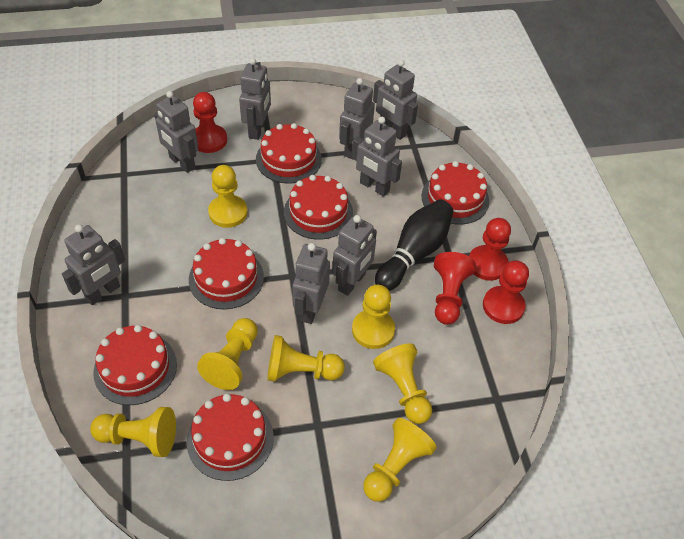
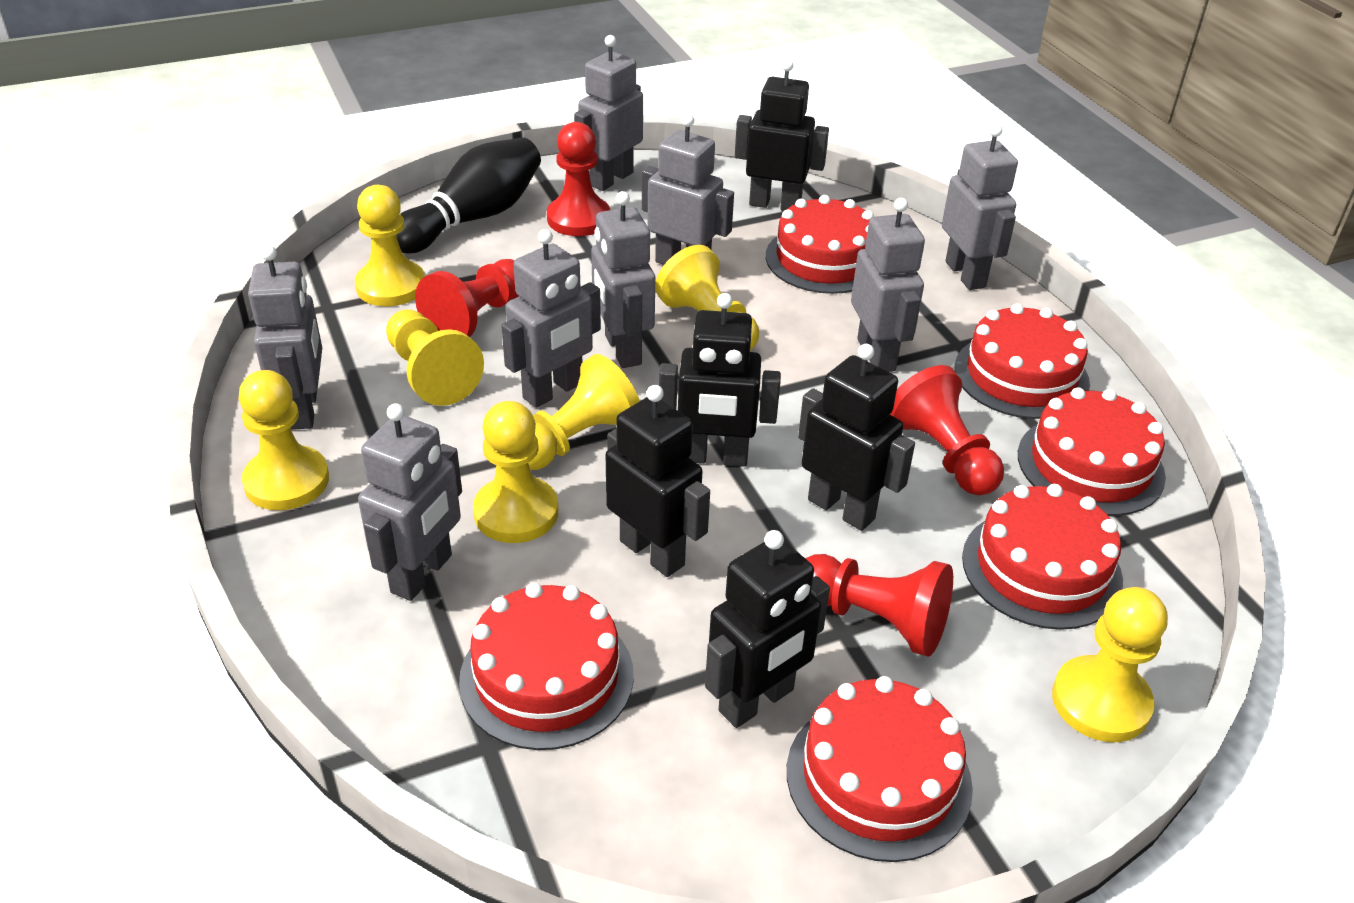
black robot: 0 -> 5

